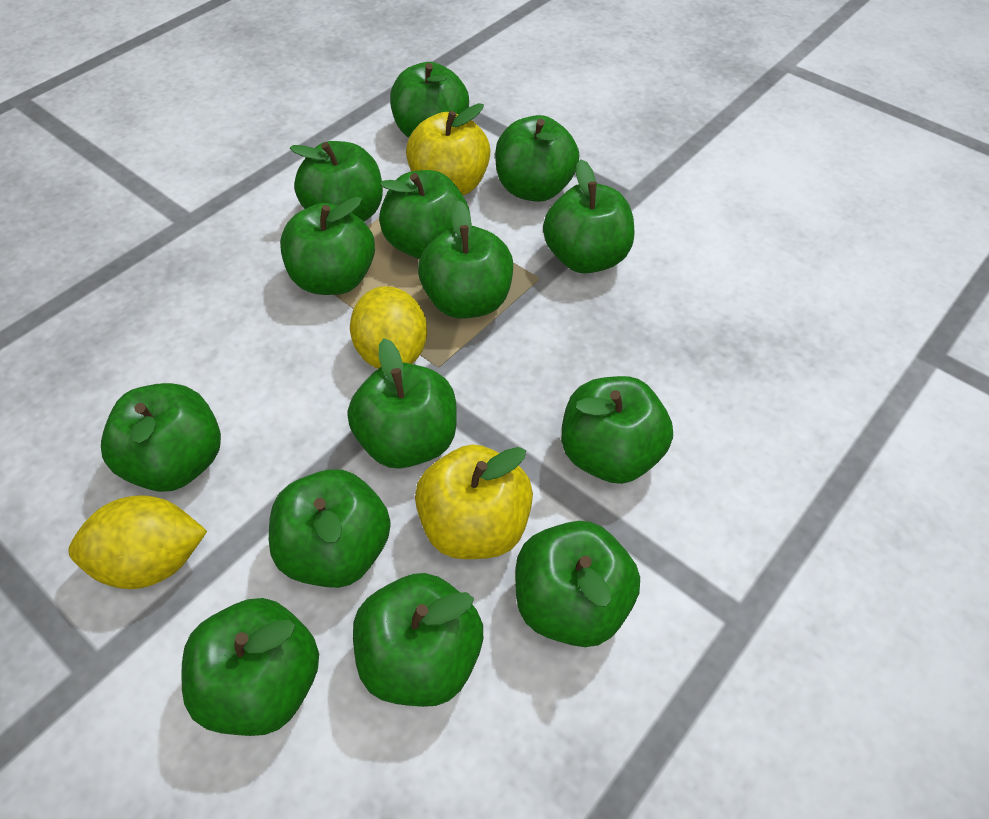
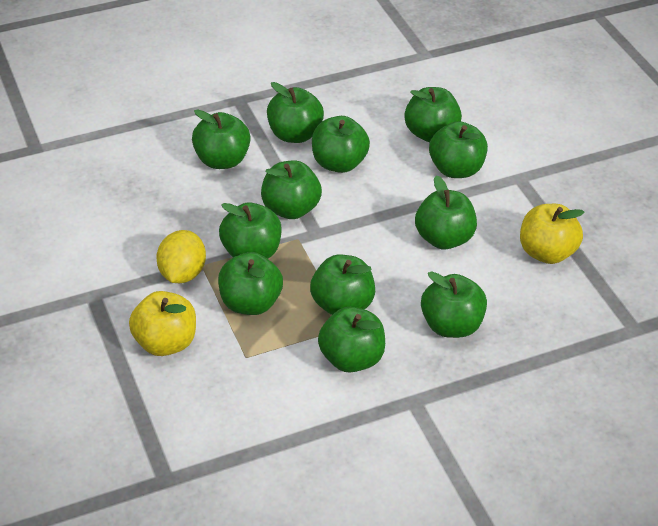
green apple: 14 -> 12
yellow lemon: 2 -> 1

